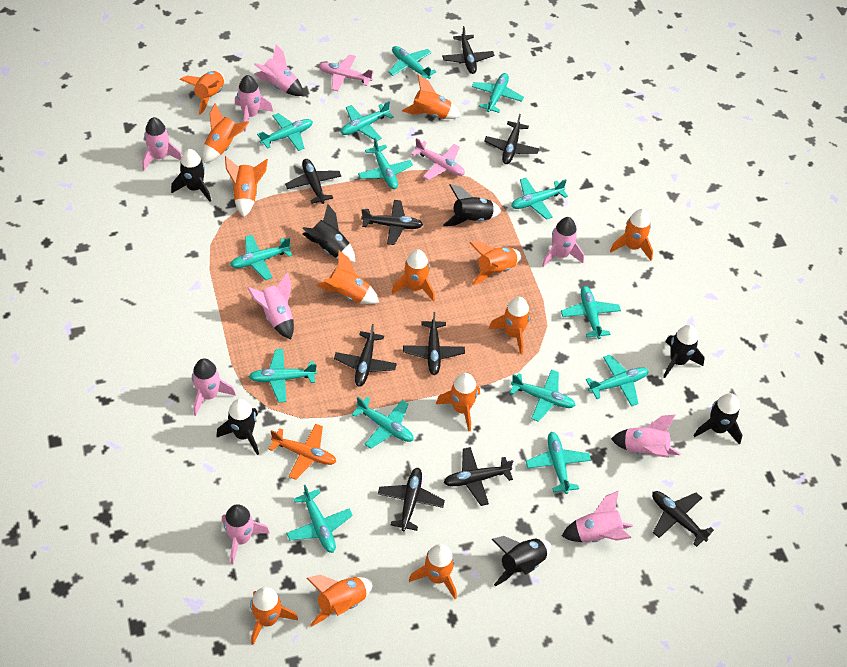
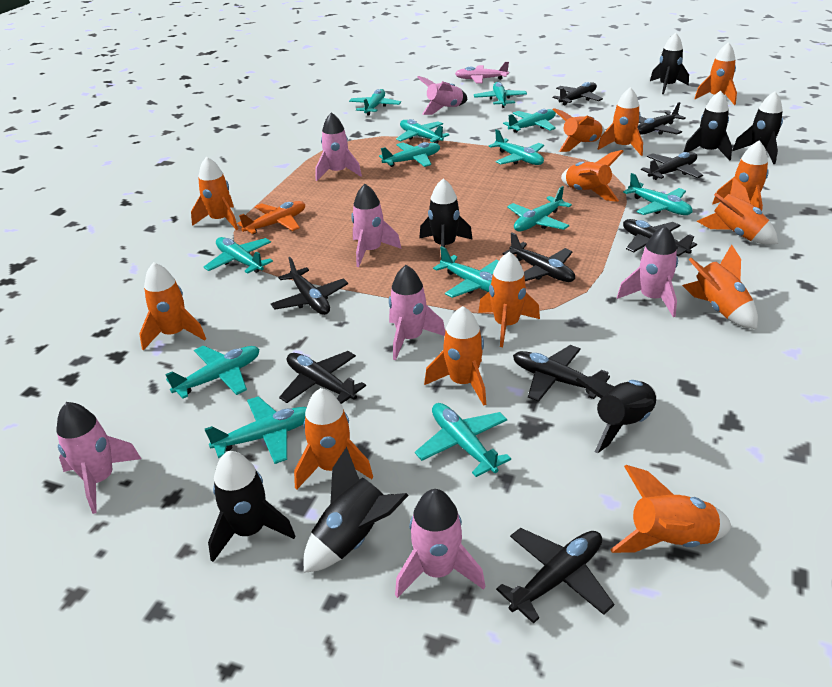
pink plane: 2 -> 1
pink rocket: 9 -> 7
turquoise plane: 14 -> 13

